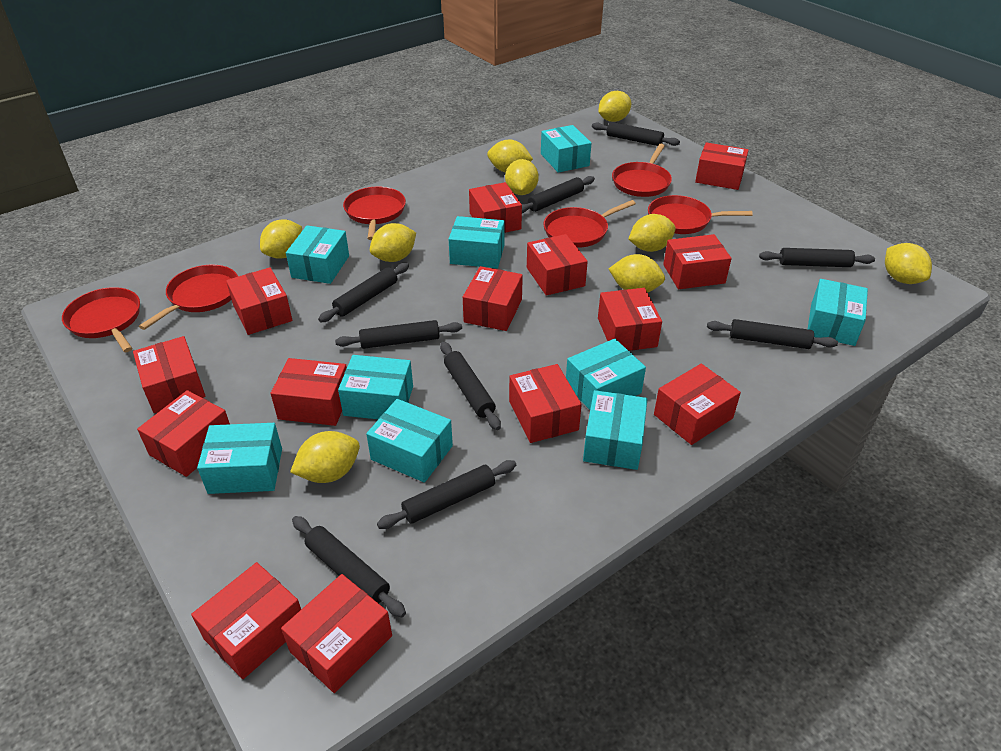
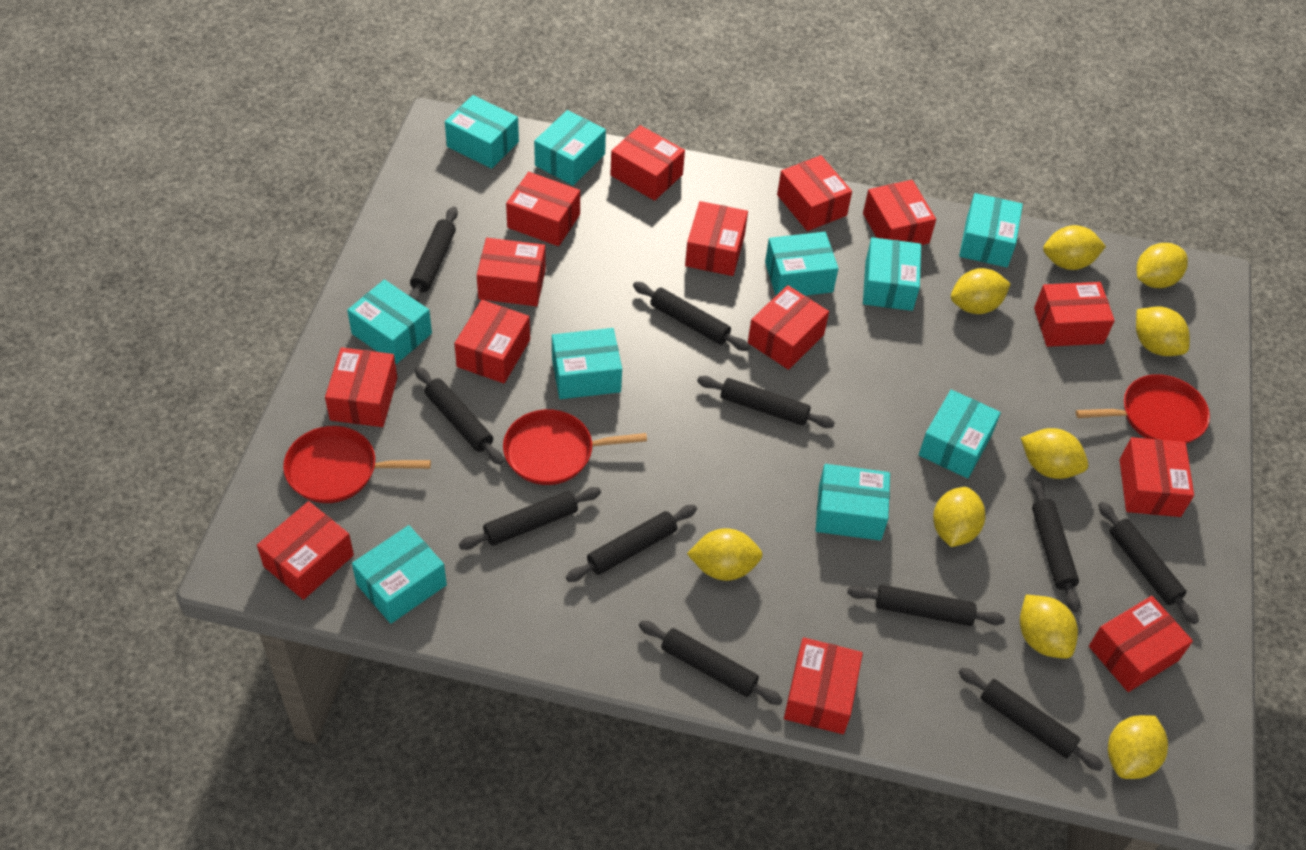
black rolling pin: 9 -> 11
red pan: 6 -> 3
turquoise box: 9 -> 10

